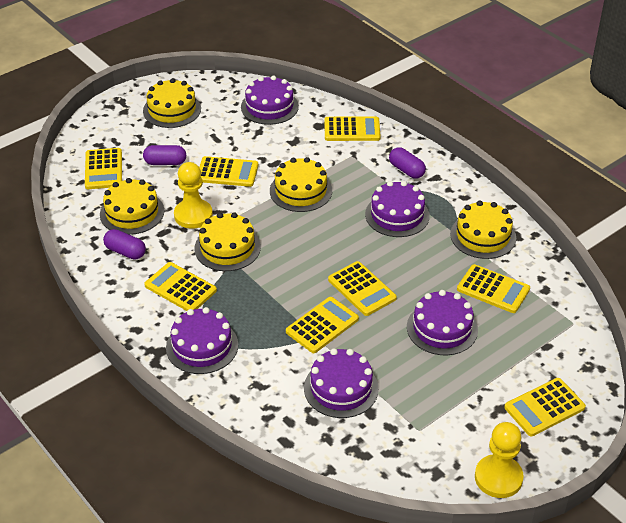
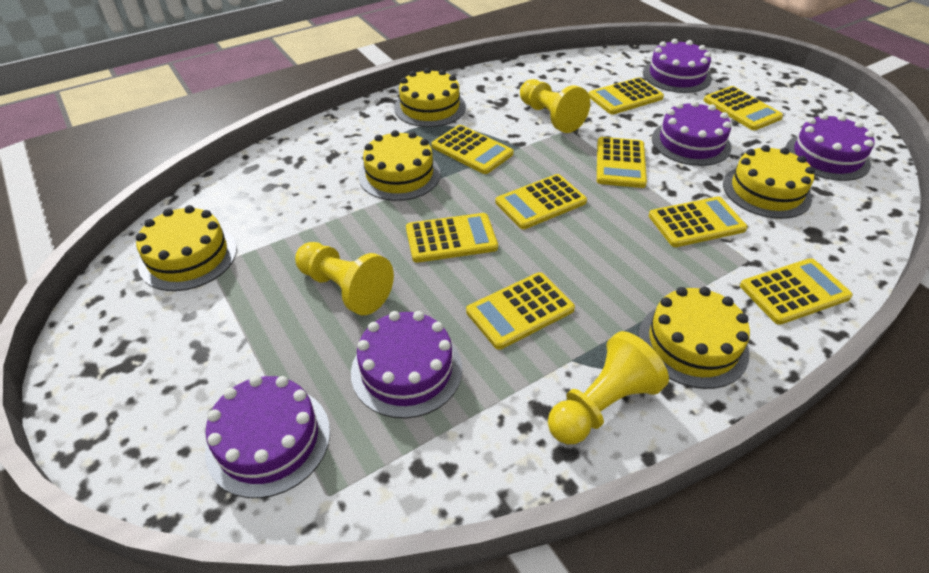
purple capsule: 3 -> 0
yellow calculator: 8 -> 9
yellow pawn: 2 -> 3

